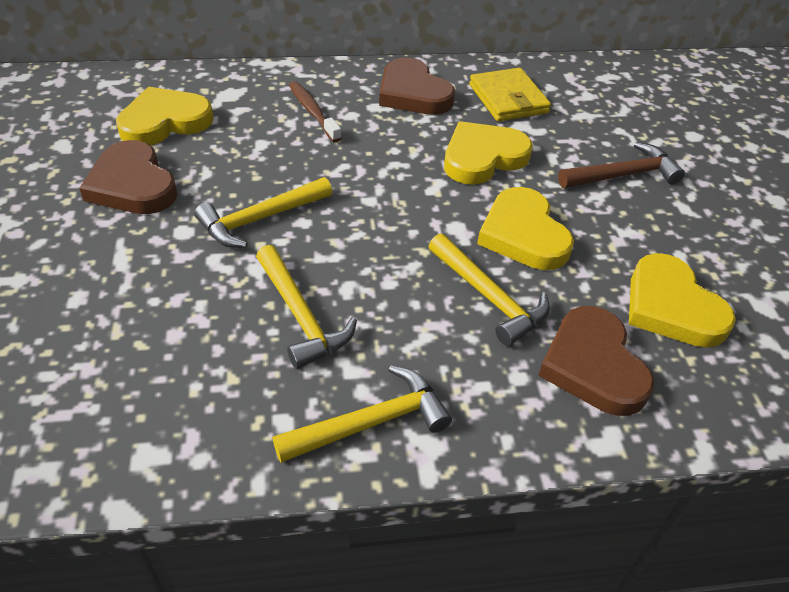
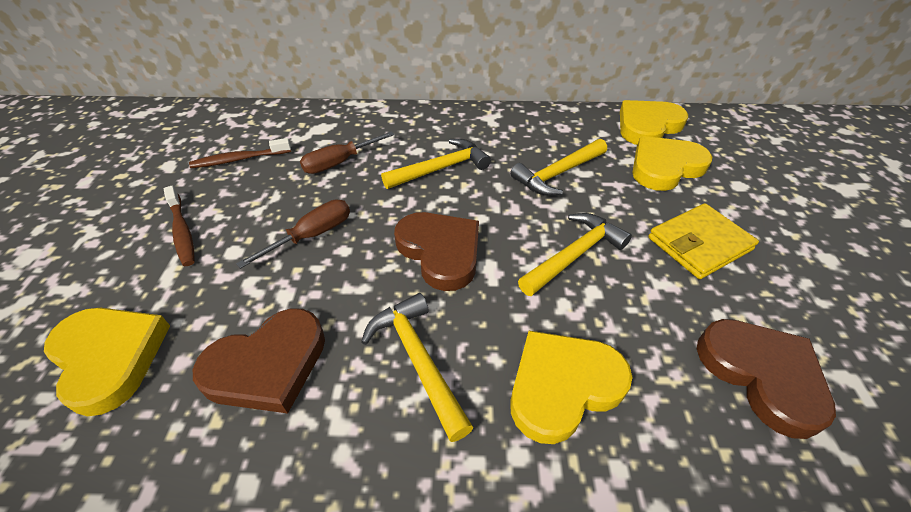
brown hammer: 1 -> 0
brown screwdriver: 0 -> 2
brown toothbrush: 1 -> 2

